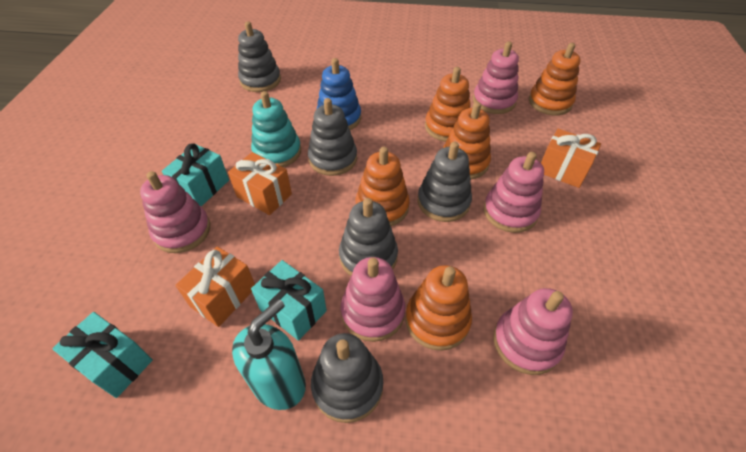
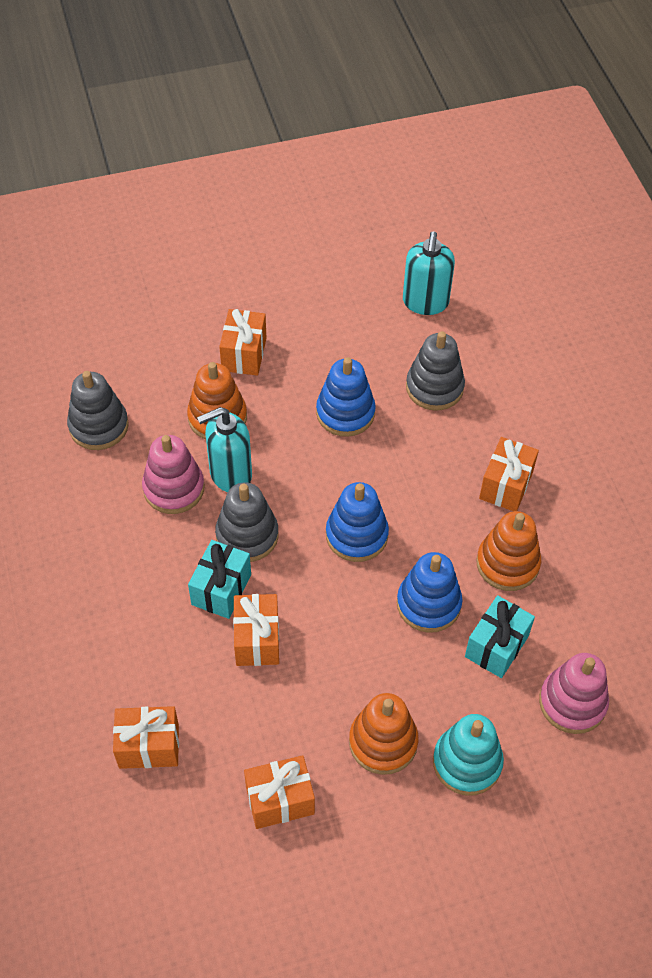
blue stacking toy: 1 -> 3
grey stacking toy: 5 -> 3
orange gift: 3 -> 5
orange stacking toy: 5 -> 3
pink stacking toy: 5 -> 2
turquoise gift: 3 -> 2
turquoise soap dispenser: 1 -> 2

